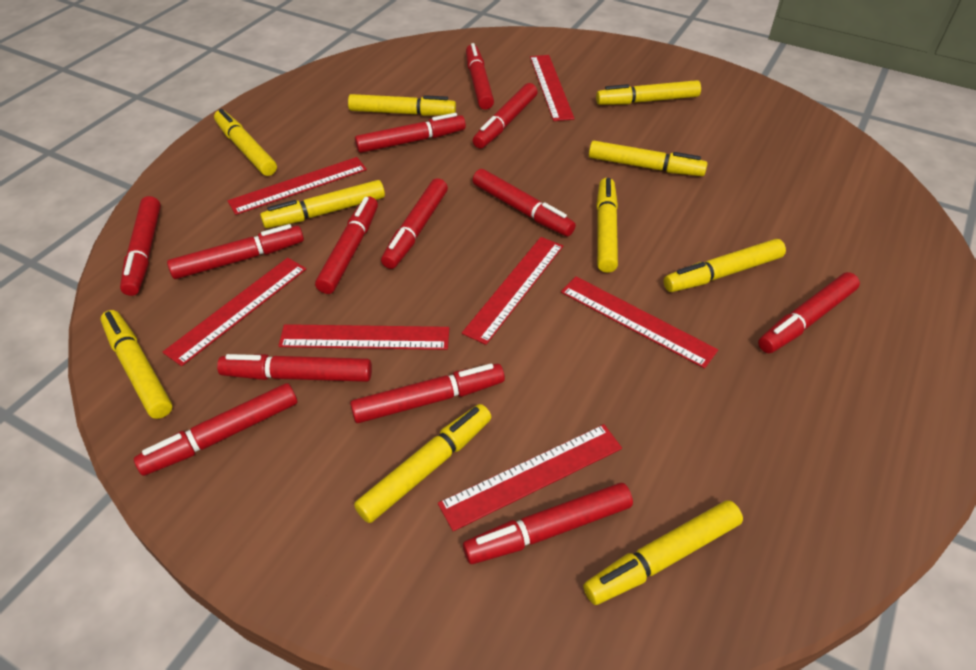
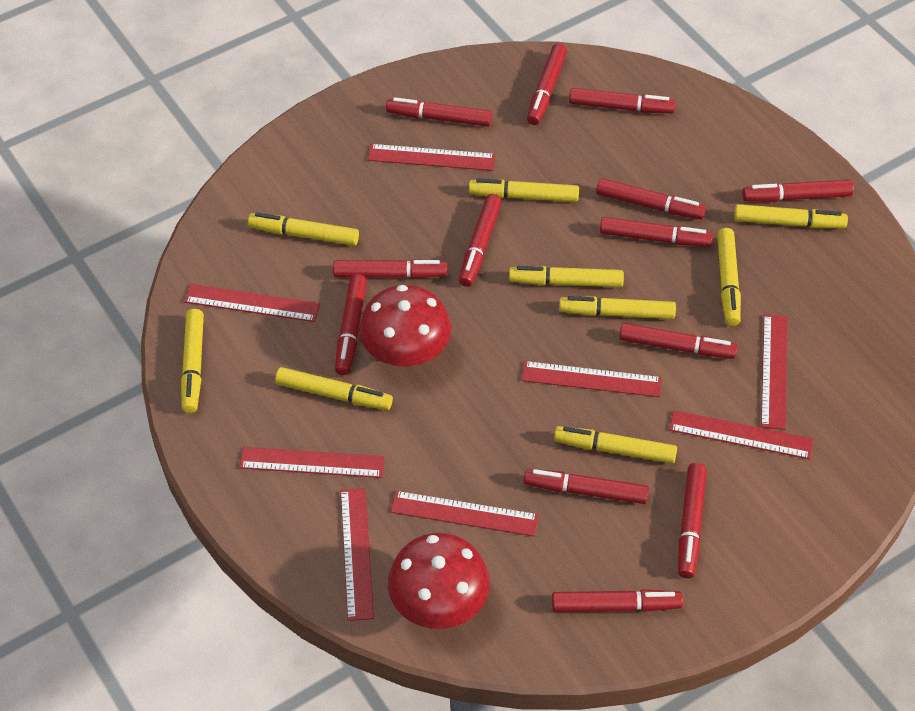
red mushroom: 0 -> 2
red ruler: 7 -> 8
yellow marker: 10 -> 9

